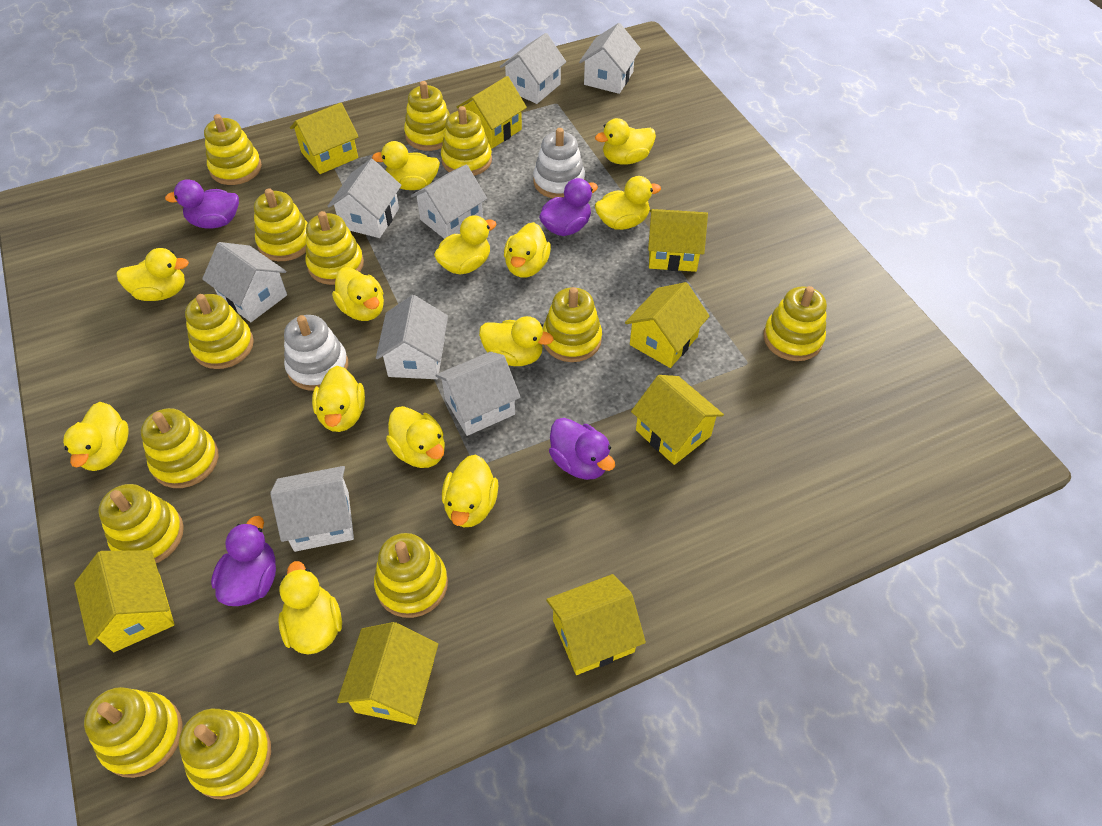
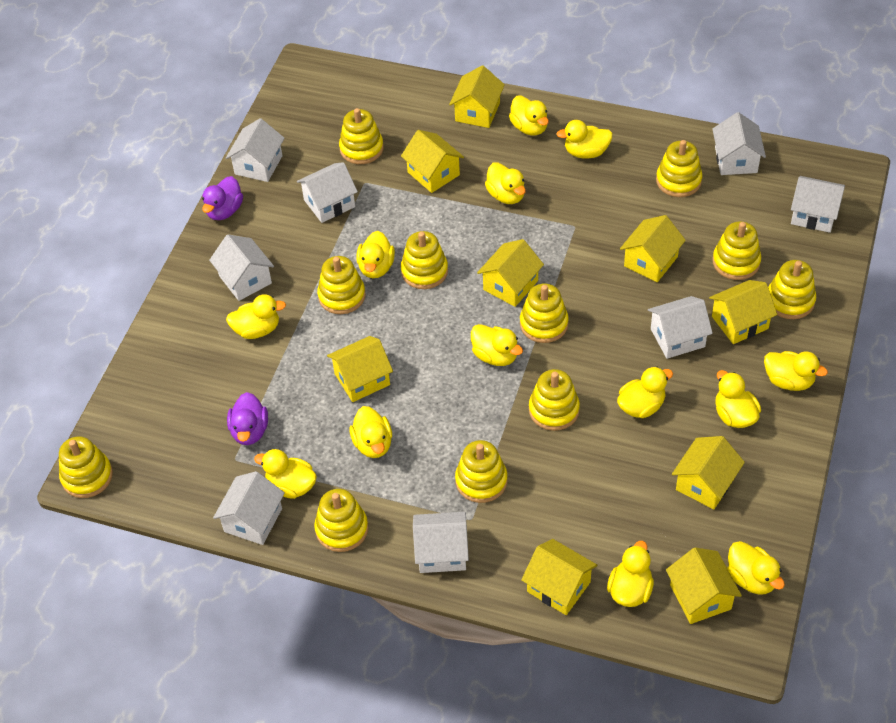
purple duck: 4 -> 2
white stacking toy: 2 -> 0
yellow house: 8 -> 9
yellow stacking toy: 13 -> 11

